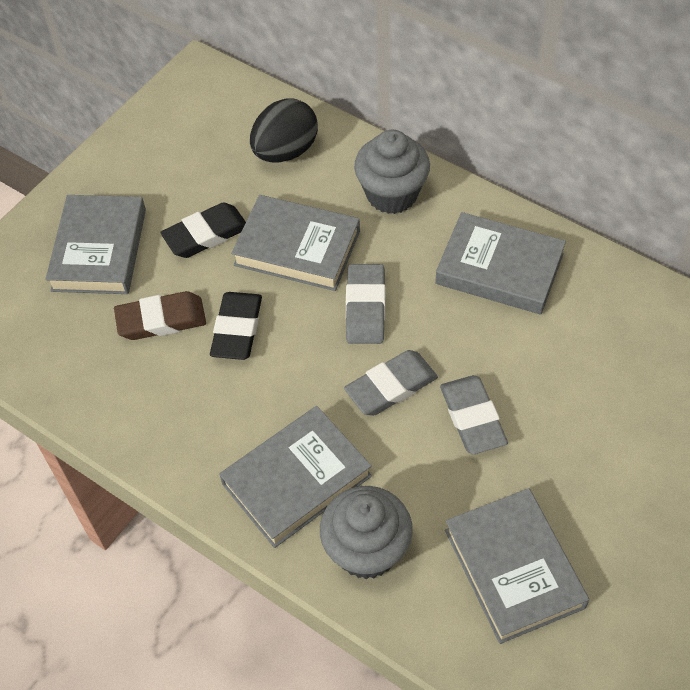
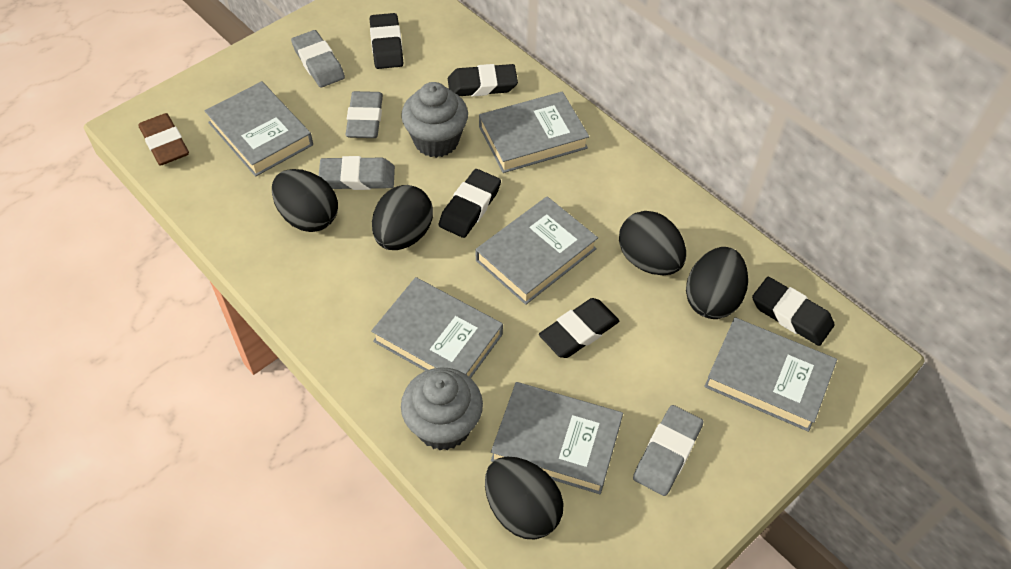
black egg: 1 -> 5
black eraser: 2 -> 5
grey book: 5 -> 6
grey eraser: 3 -> 4

